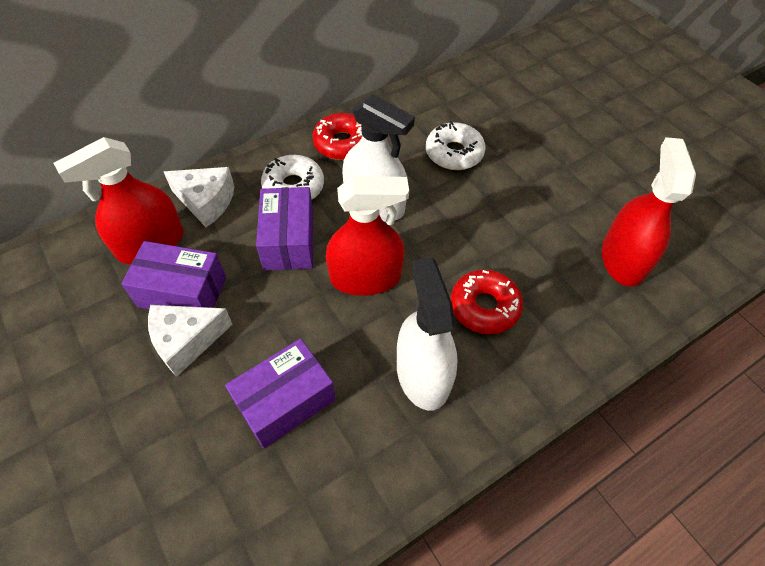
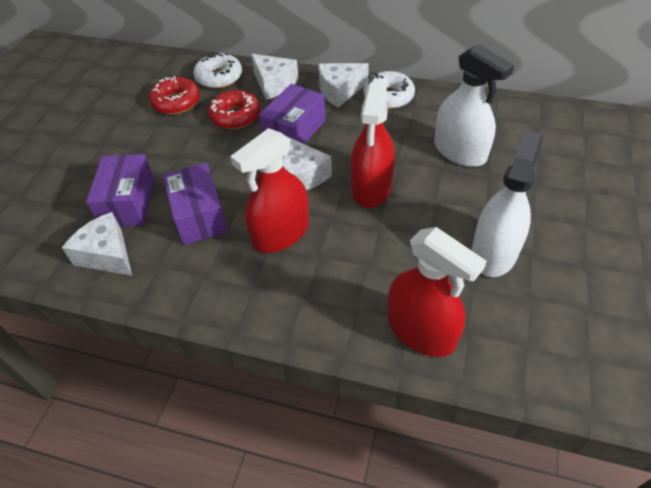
white cheese: 2 -> 4

